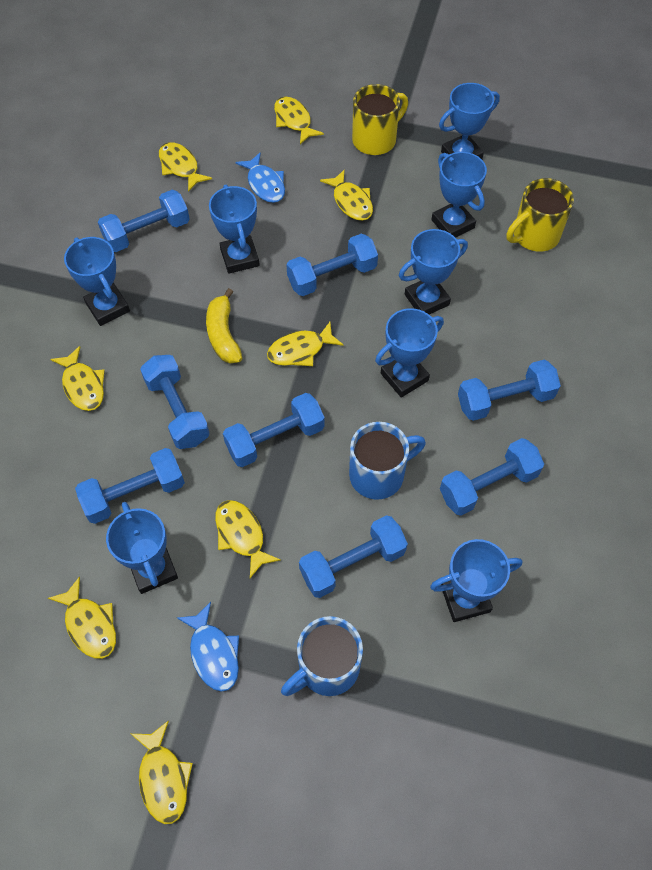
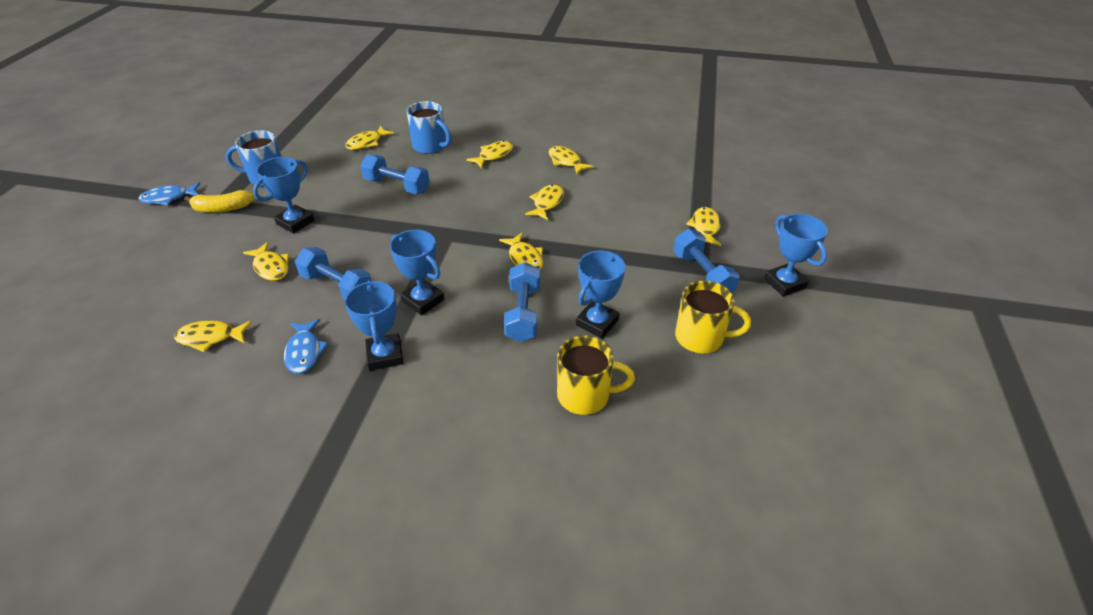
blue dumbbell: 8 -> 4
blue trophy: 8 -> 5

